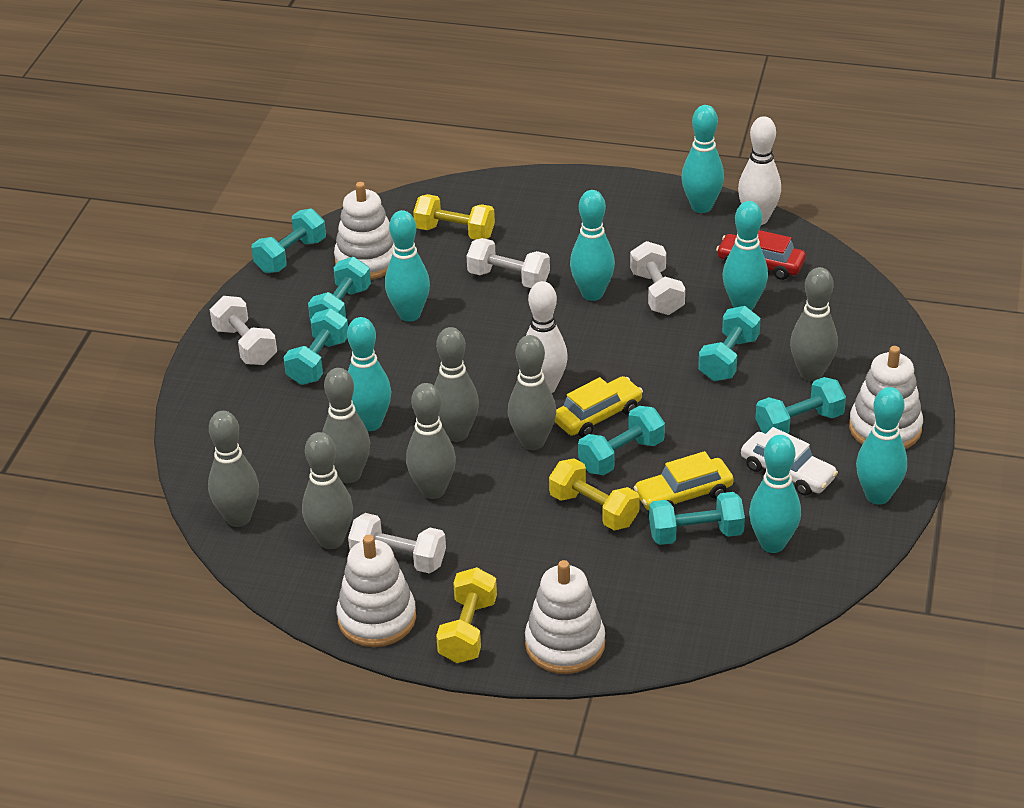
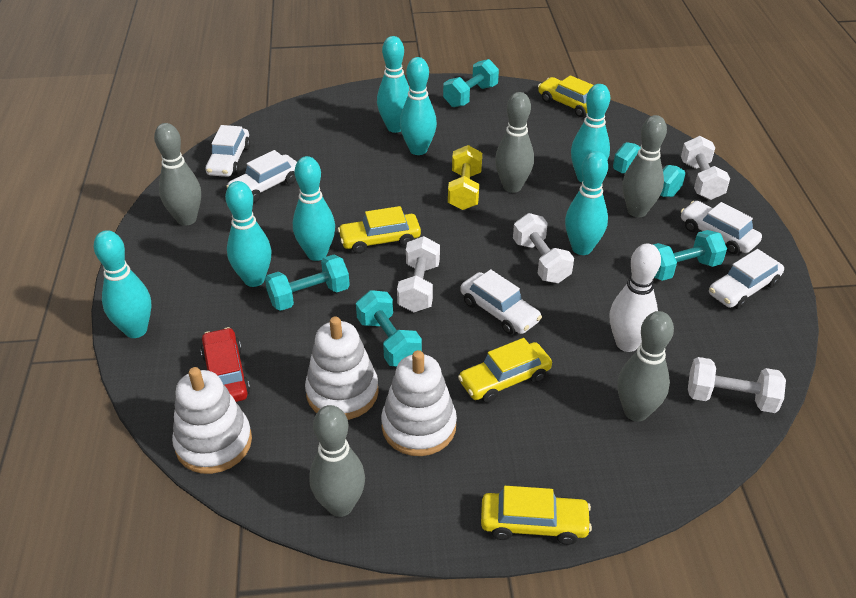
grey bowling pin: 7 -> 5
turquoise dumbbell: 7 -> 5
white bowling pin: 2 -> 1
white car: 1 -> 5
white stacking toy: 4 -> 3
yellow car: 2 -> 4
yellow dumbbell: 3 -> 1

